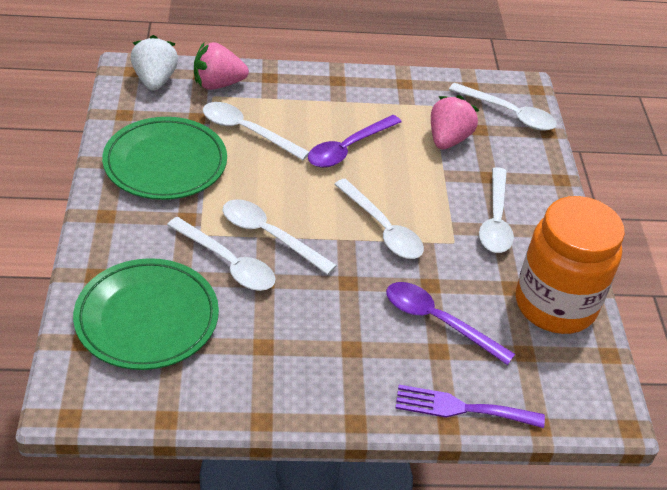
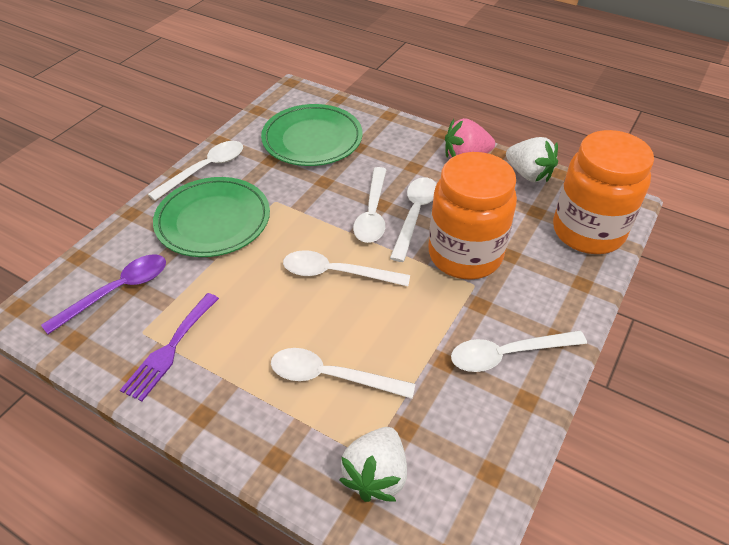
orange jar: 1 -> 2
pink strawberry: 2 -> 1
purple spoon: 2 -> 1
white strawberry: 1 -> 2

